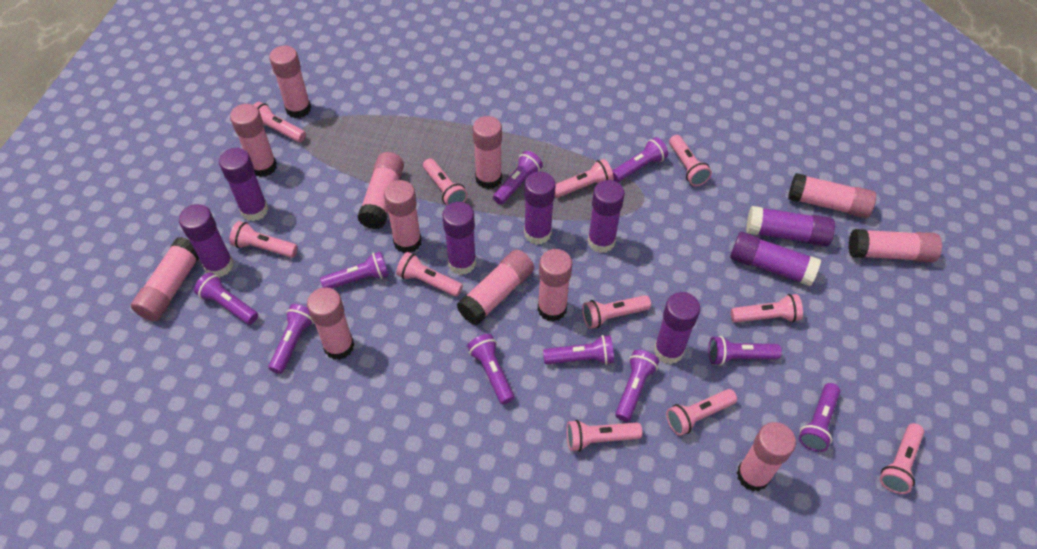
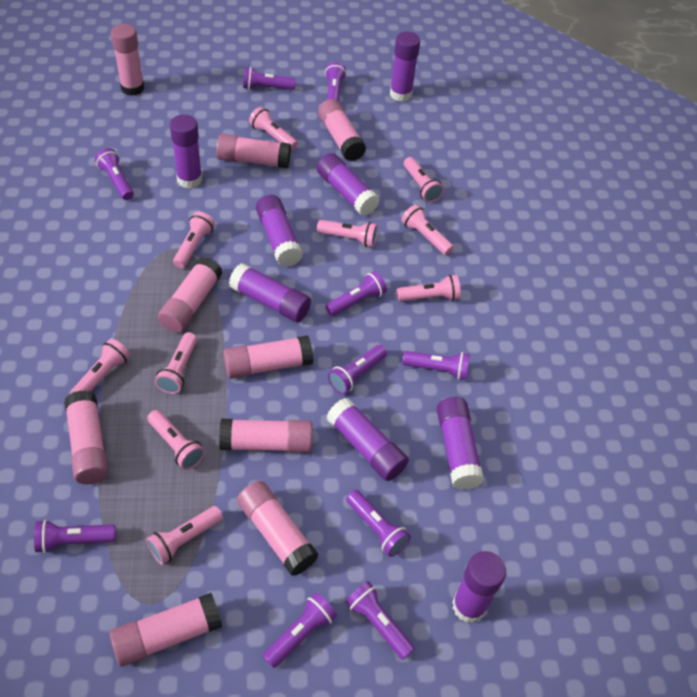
pink flashlight: 11 -> 10
pink glue stick: 12 -> 9

